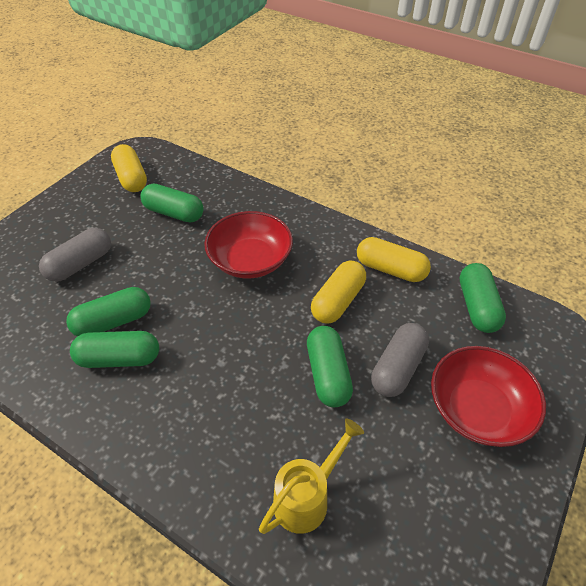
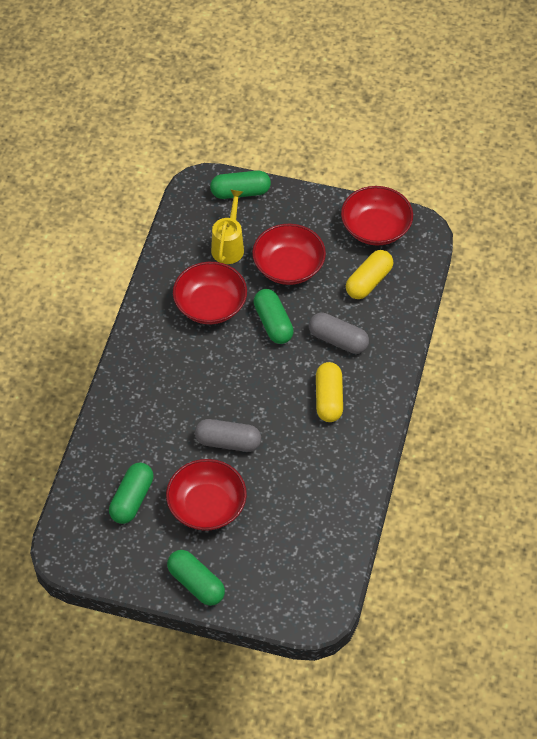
green capsule: 5 -> 4
red bowl: 2 -> 4
yellow capsule: 3 -> 2

